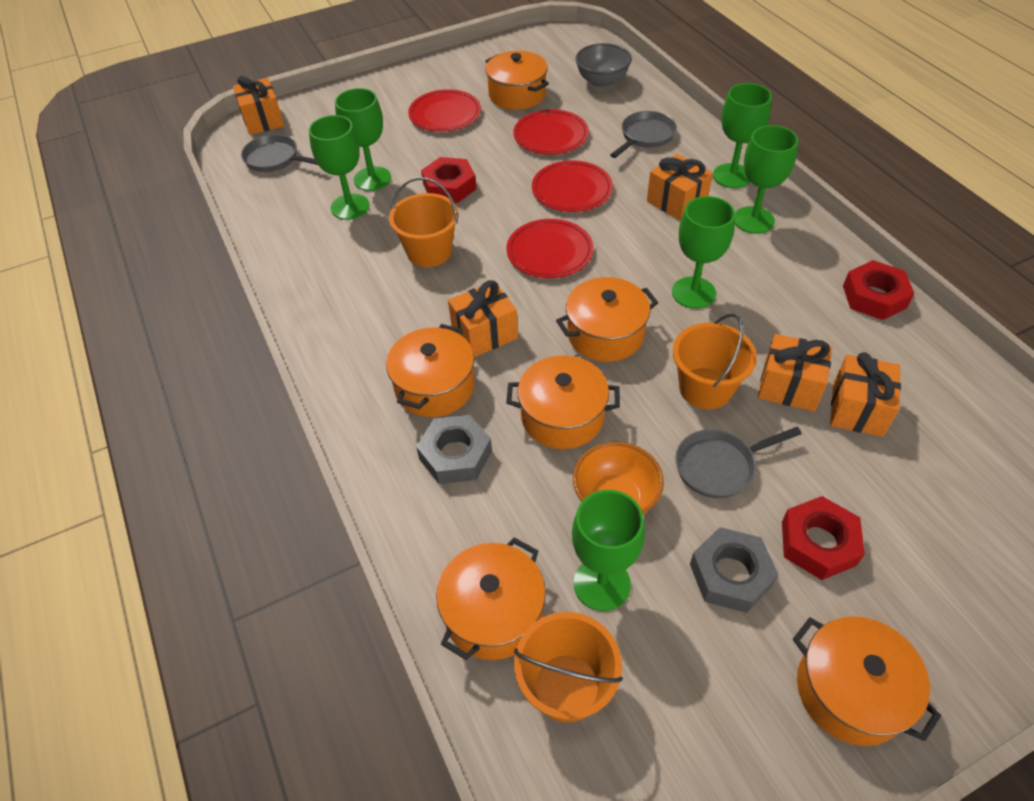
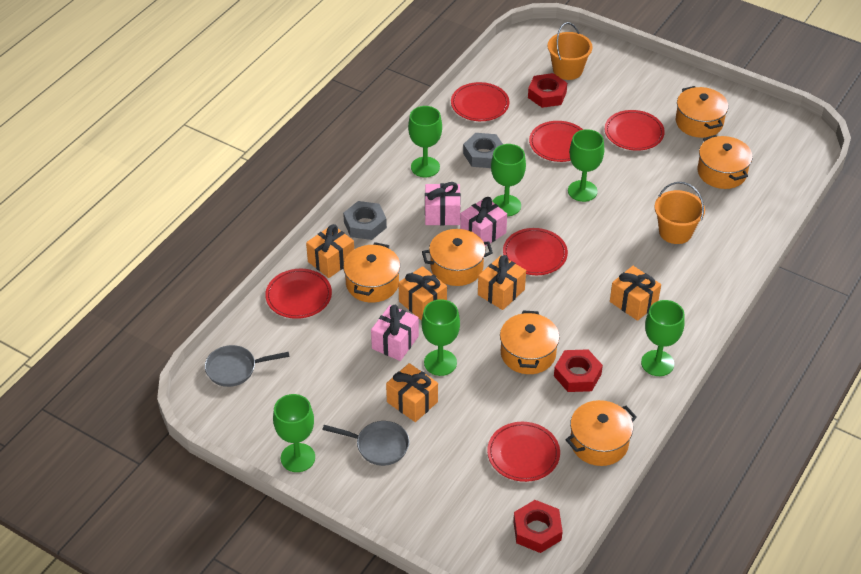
grey bowl: 1 -> 0
grey pan: 3 -> 2
orange bowl: 1 -> 0
orange bucket: 3 -> 2
pink gift: 0 -> 3
red plate: 4 -> 6

